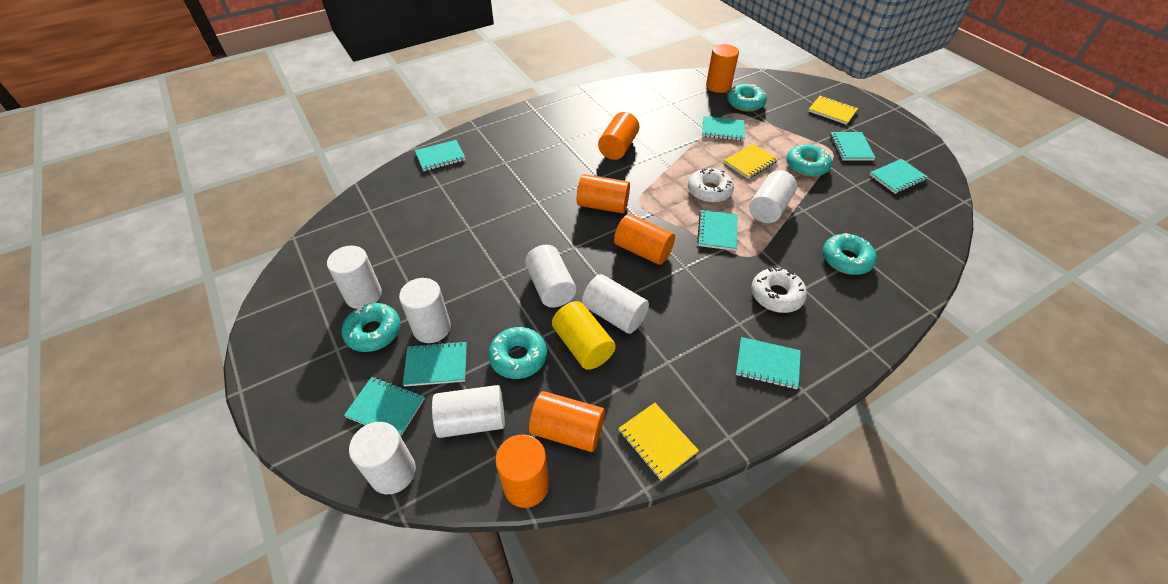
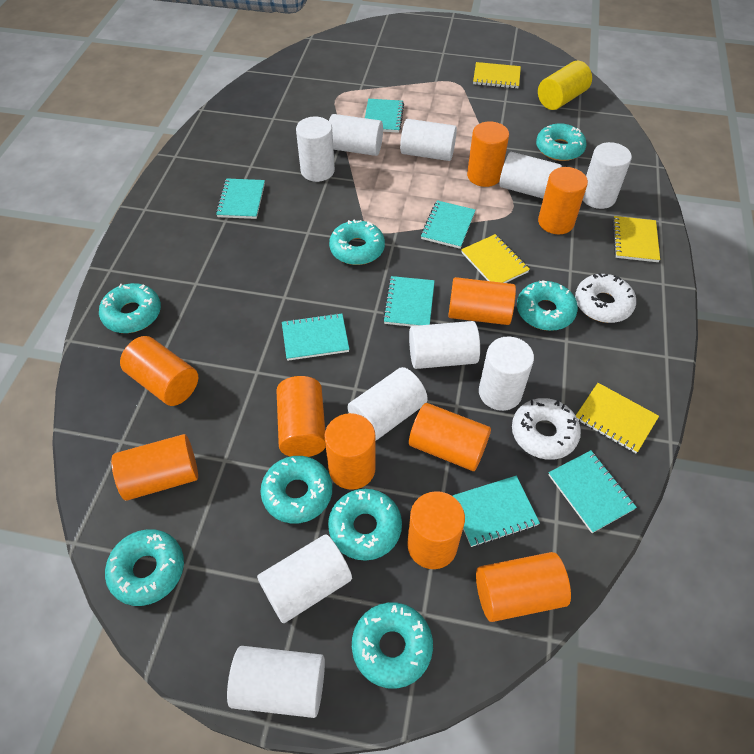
orange cylinder: 6 -> 10
turquoise donut: 5 -> 8
turquoise notebook: 8 -> 7
white cylinder: 7 -> 10
yellow notebook: 3 -> 4

